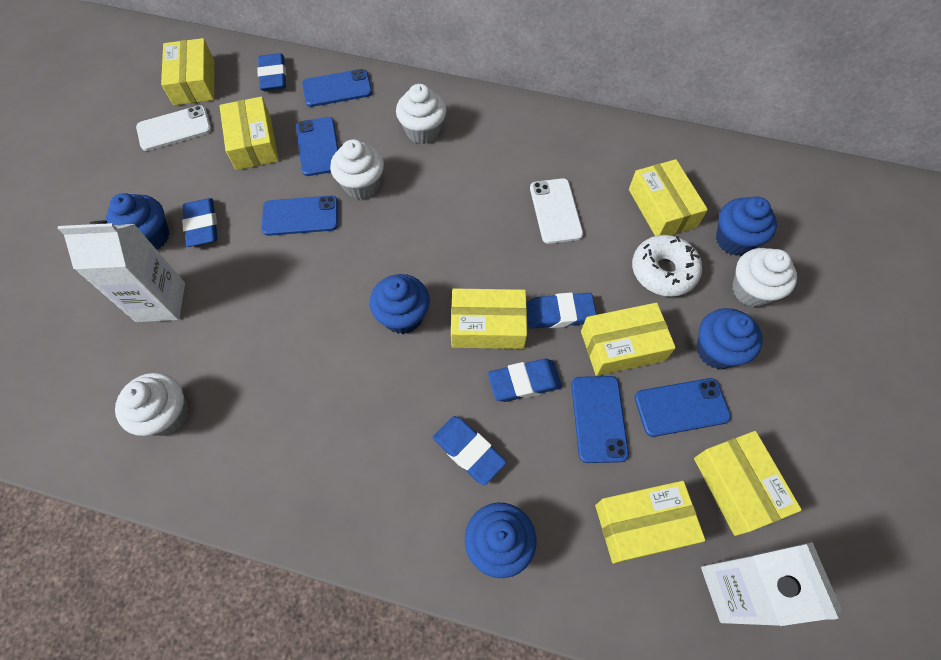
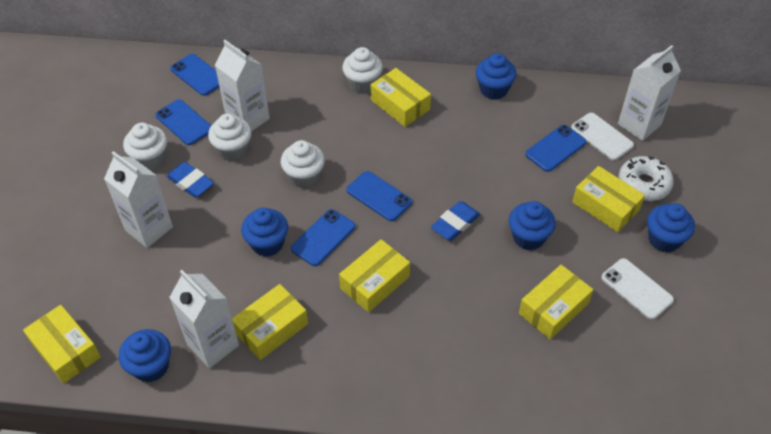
blue eraser: 5 -> 2
white carton: 2 -> 4
yellow box: 7 -> 6

